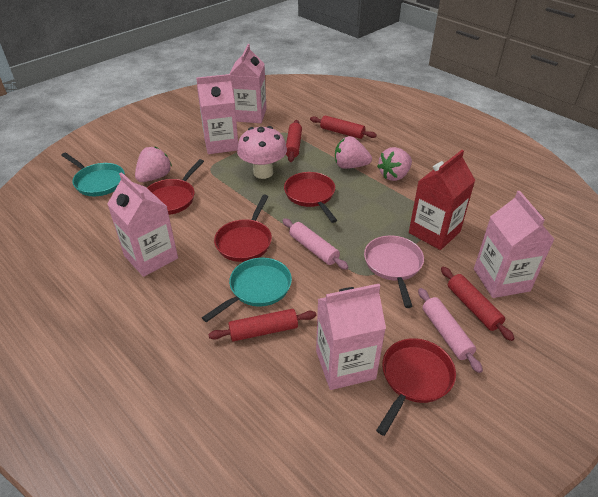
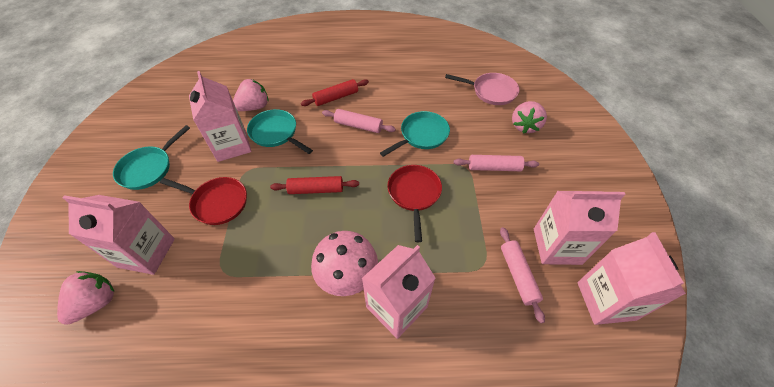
pink rolling pin: 2 -> 3
red carton: 1 -> 0
red pan: 4 -> 2
red rolling pin: 4 -> 2
turquoise pan: 2 -> 3

